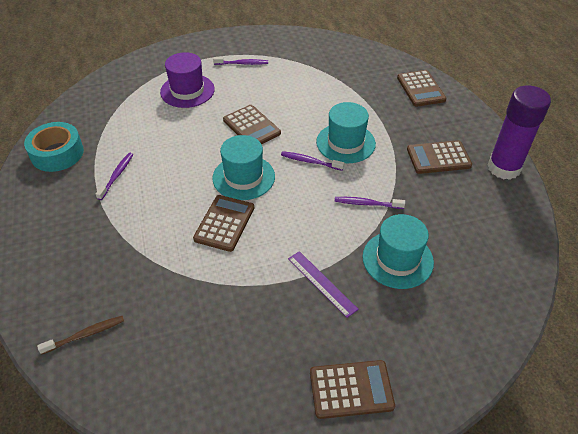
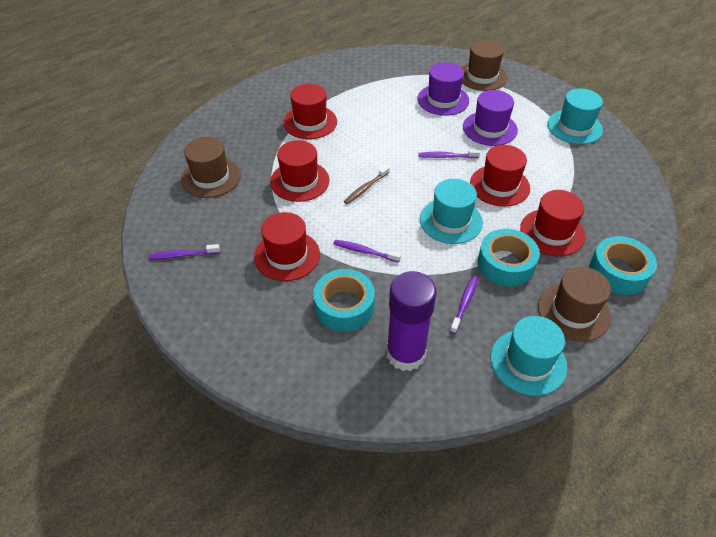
brown calculator: 5 -> 0
brown hat: 0 -> 3
purple hat: 1 -> 2
purple ruler: 1 -> 0
red hat: 0 -> 5
turquoise tape: 1 -> 3

